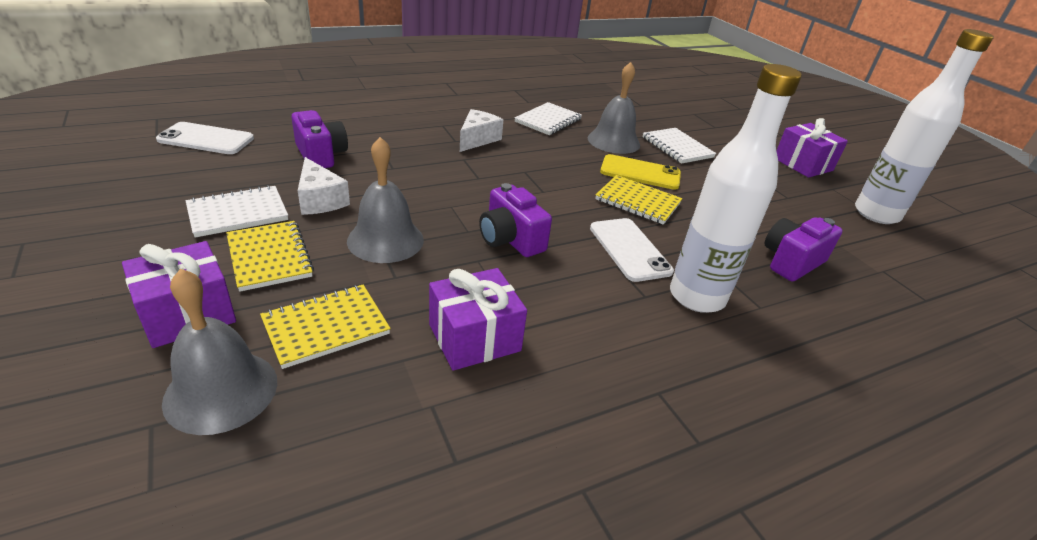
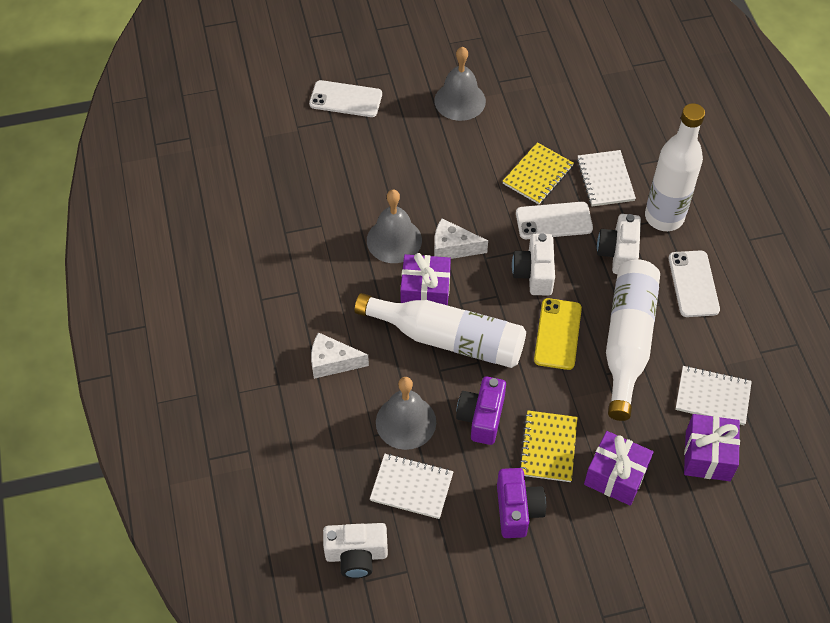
purple camera: 3 -> 2
white bottle: 2 -> 3
white camera: 0 -> 3
white phone: 2 -> 3
yellow notebook: 3 -> 2

